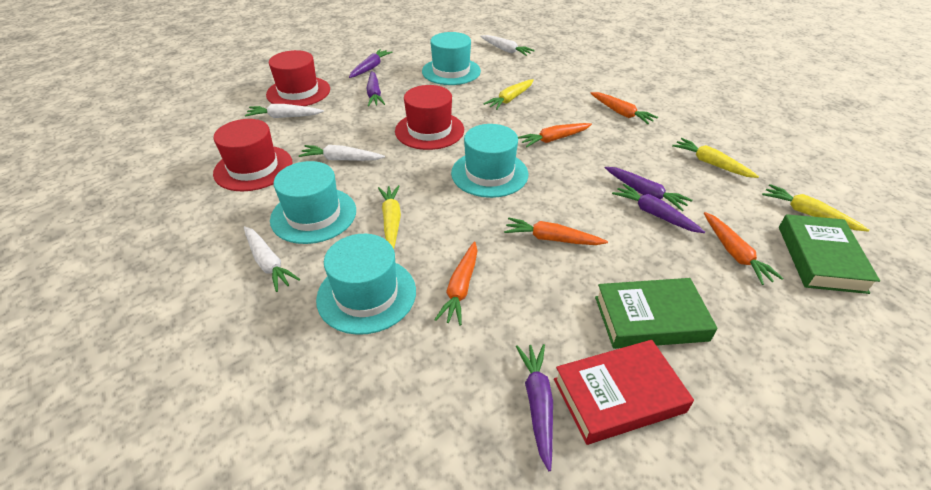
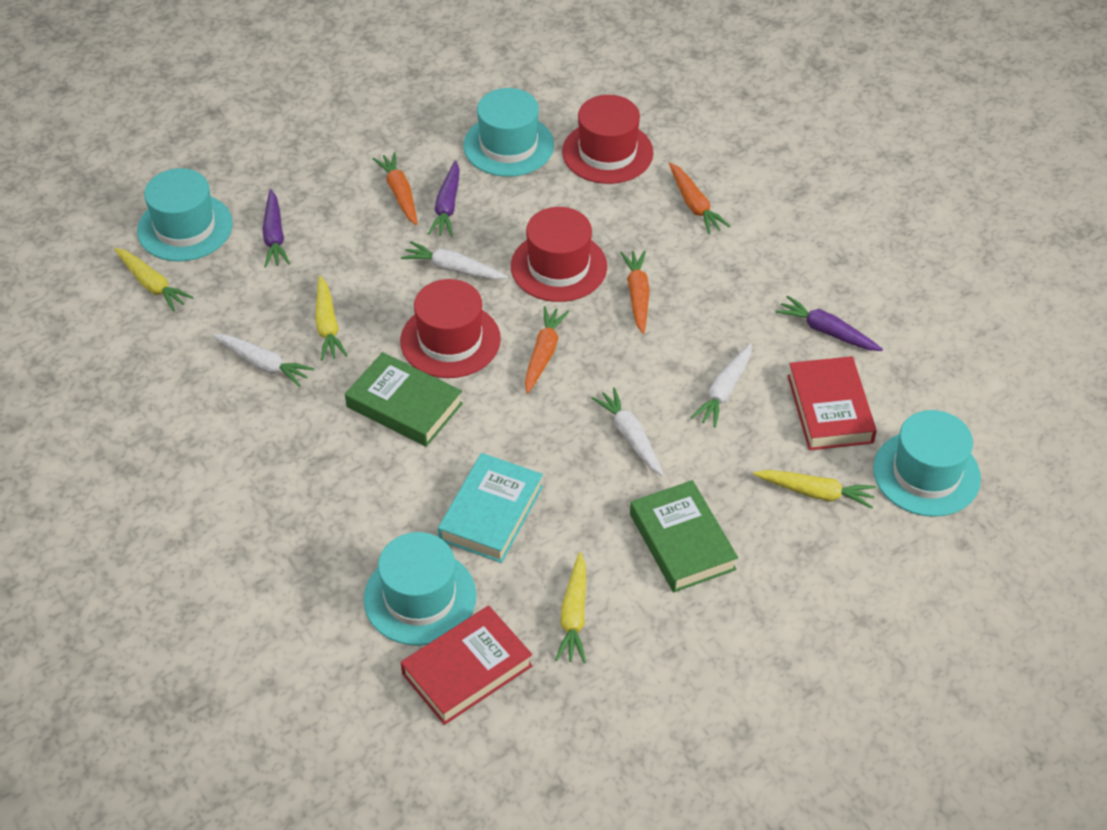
orange carrot: 5 -> 4
purple carrot: 5 -> 3
red book: 1 -> 2
turquoise book: 0 -> 1

